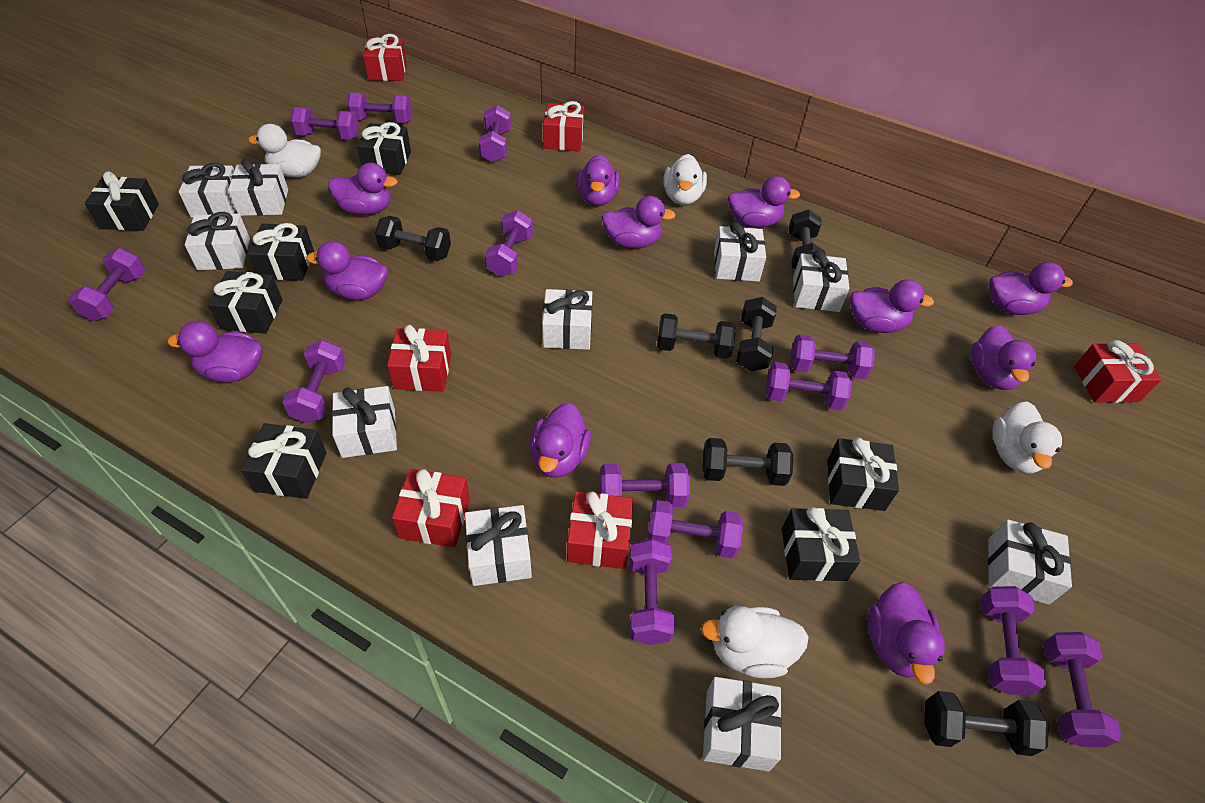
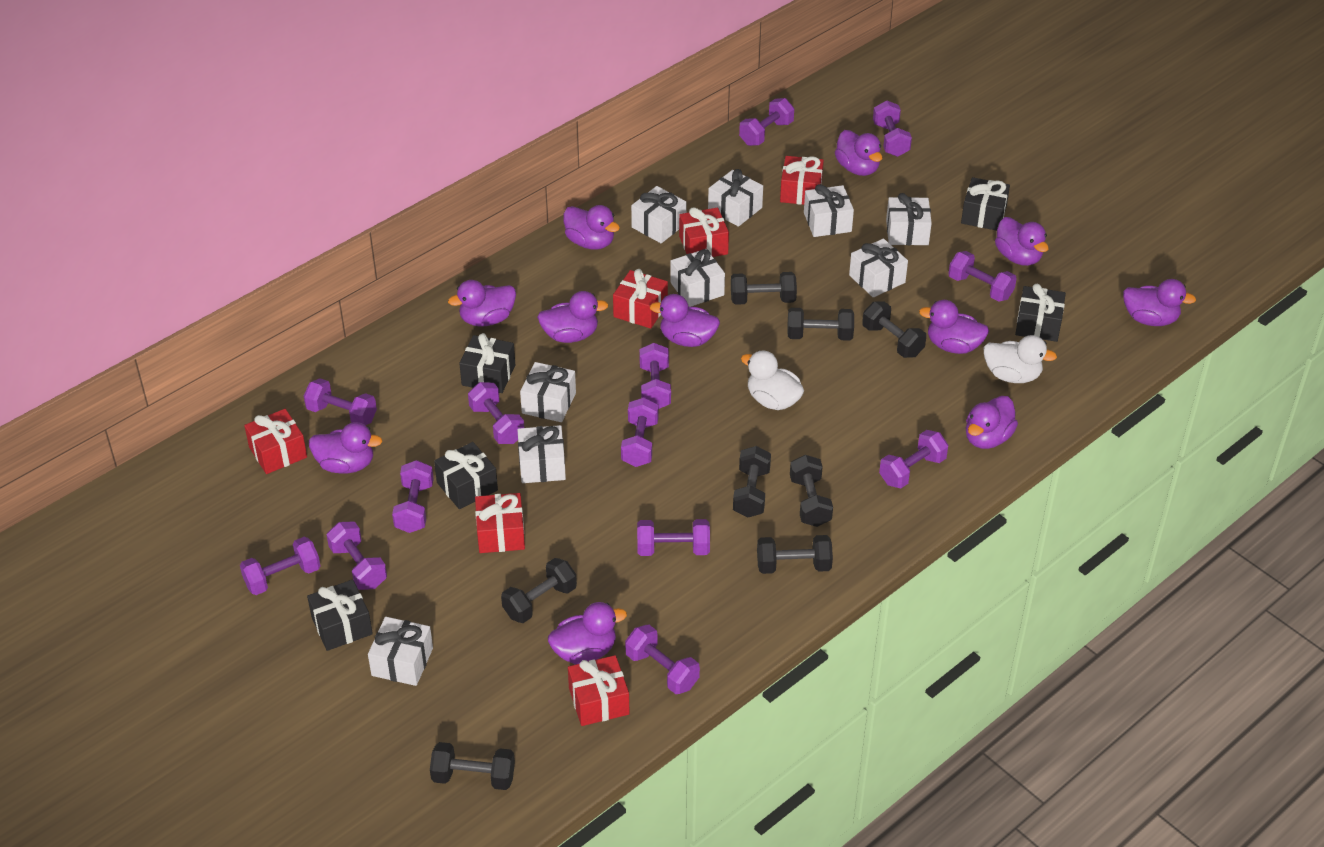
black dumbbell: 6 -> 8
black gift: 7 -> 5
white duck: 4 -> 2
white gift: 10 -> 9

